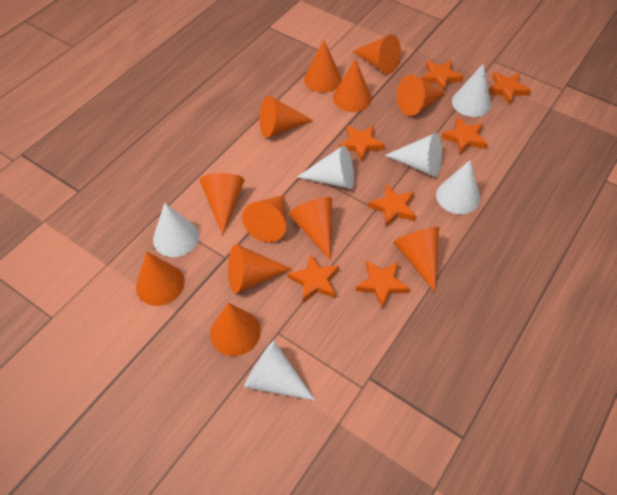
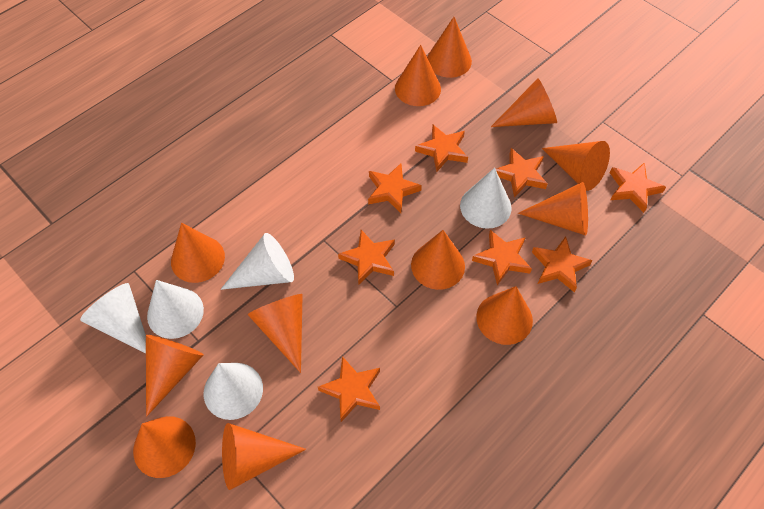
orange star: 7 -> 8
white cone: 6 -> 5

